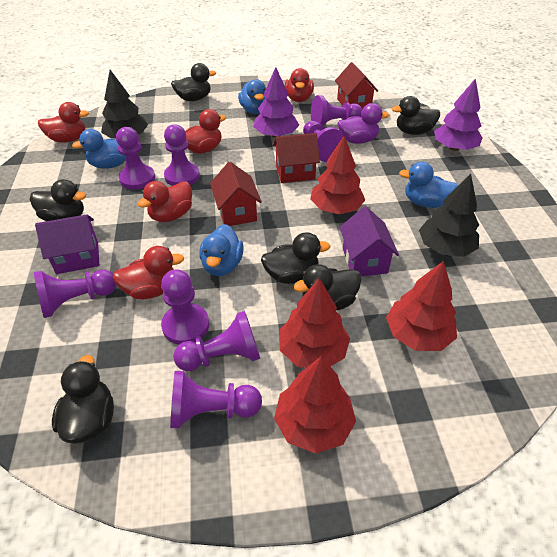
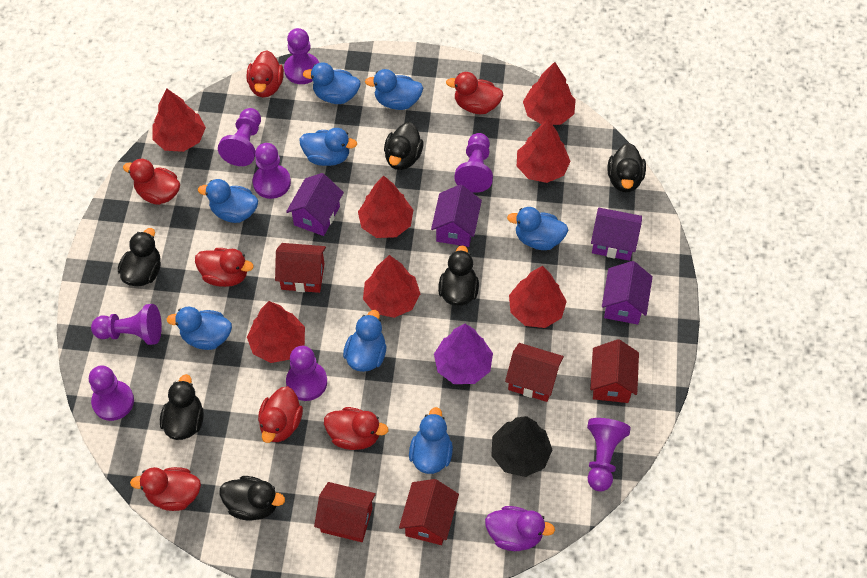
black tree: 2 -> 1
blue duck: 4 -> 8
purple house: 2 -> 4
purple tree: 2 -> 1
red duck: 5 -> 7
red house: 3 -> 5
red tree: 4 -> 7

